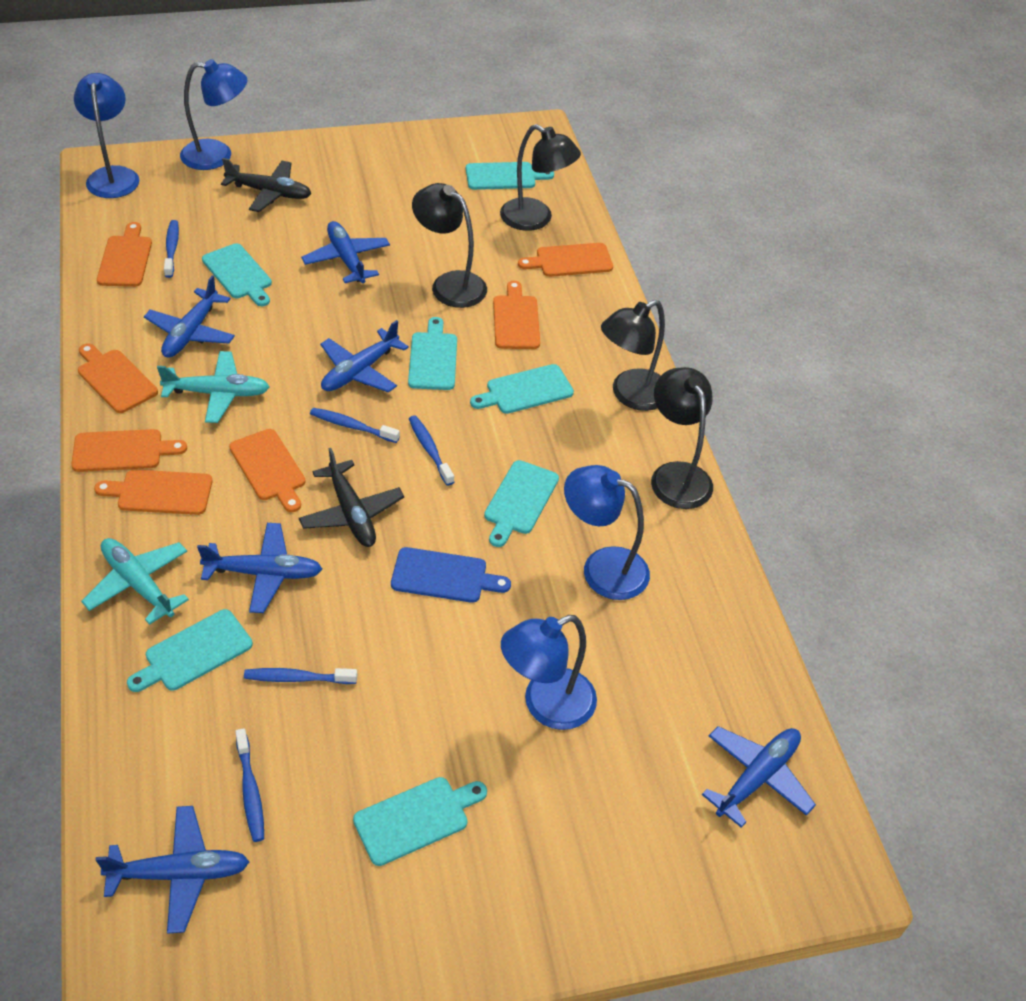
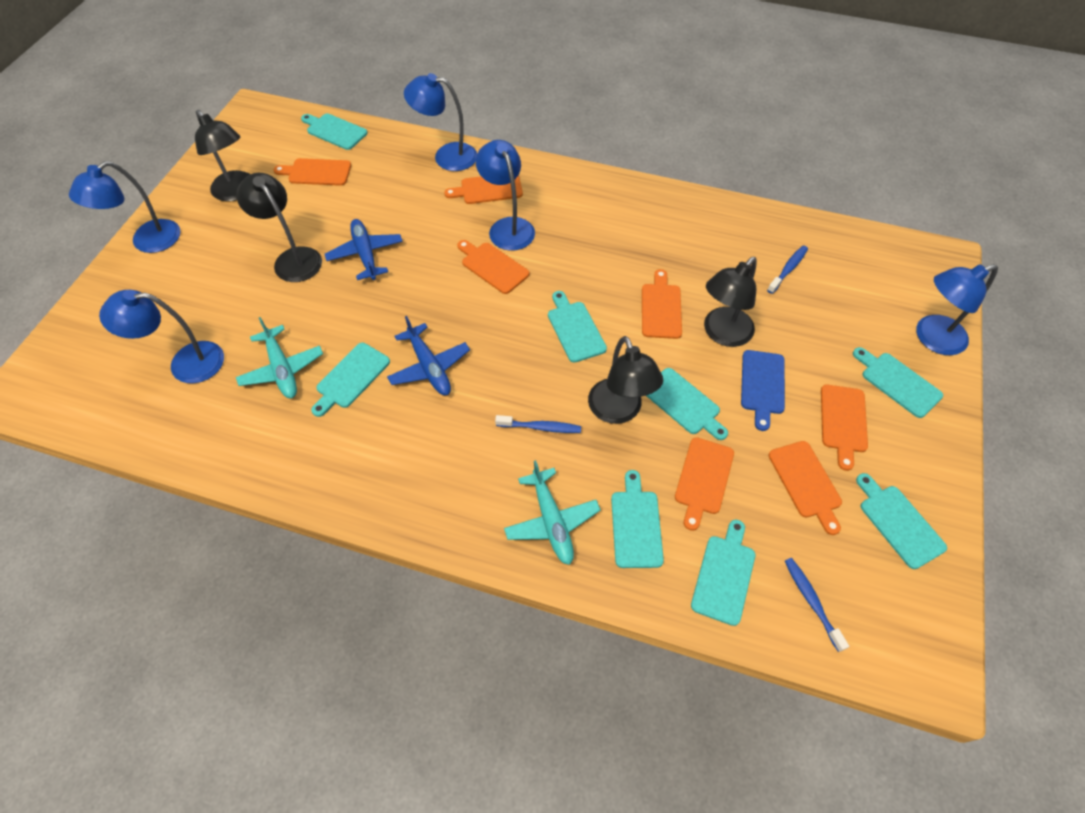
black plane: 2 -> 0
blue lamp: 4 -> 5
blue plane: 6 -> 2
blue toothbrush: 5 -> 3
turquoise cutting board: 7 -> 8

